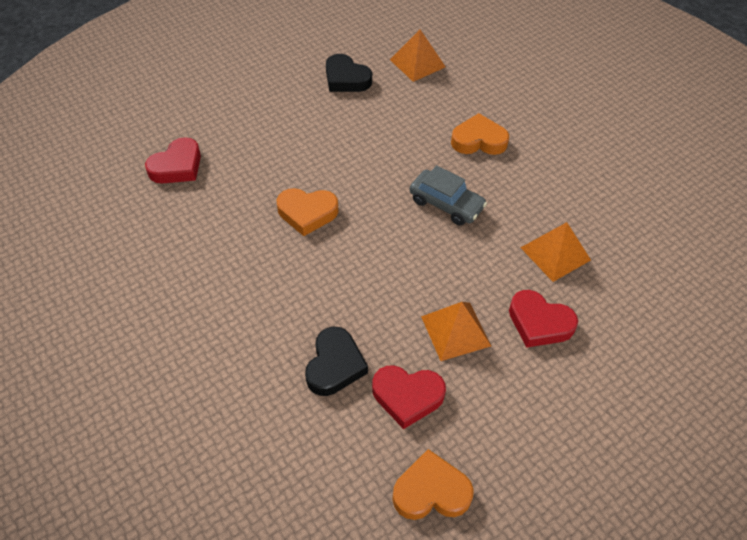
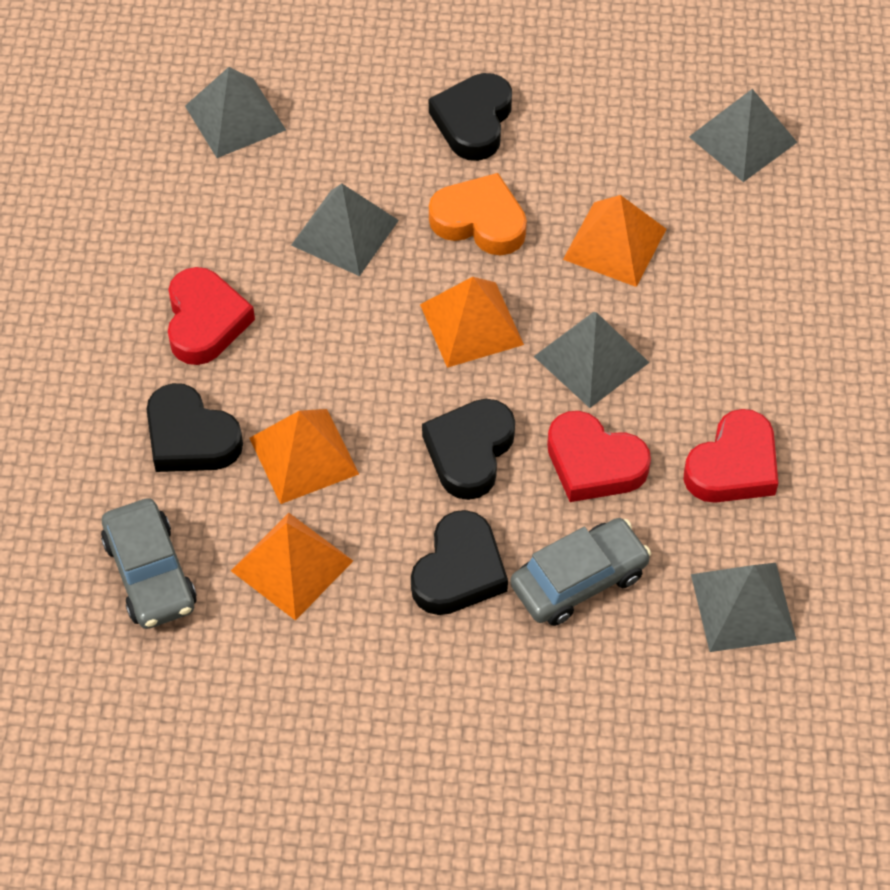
black heart: 2 -> 4
grey car: 1 -> 2
grey pyramid: 0 -> 5
orange heart: 3 -> 1
orange pyramid: 3 -> 4

